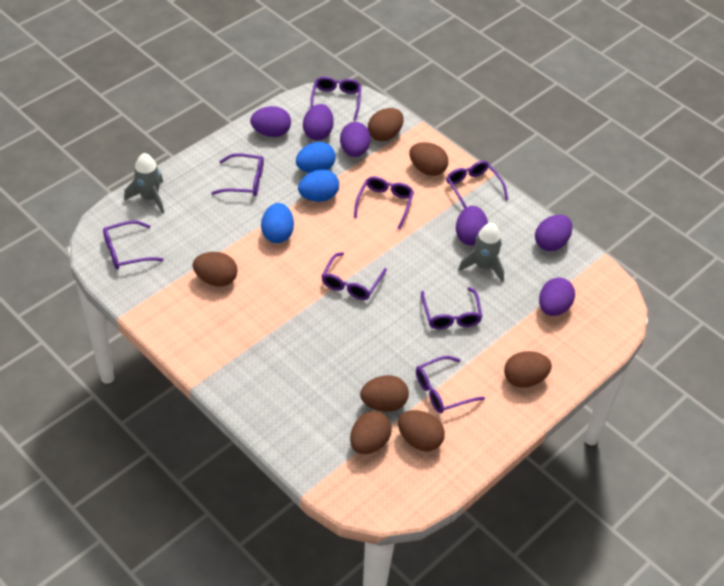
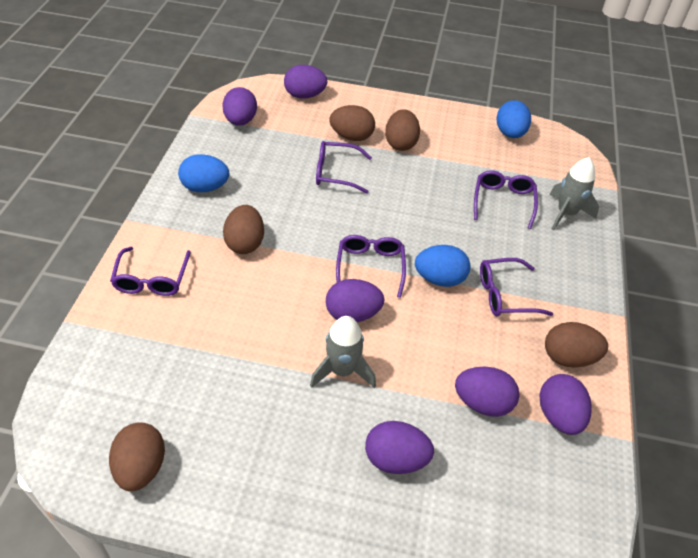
brown egg: 7 -> 5
purple glasses: 8 -> 5

